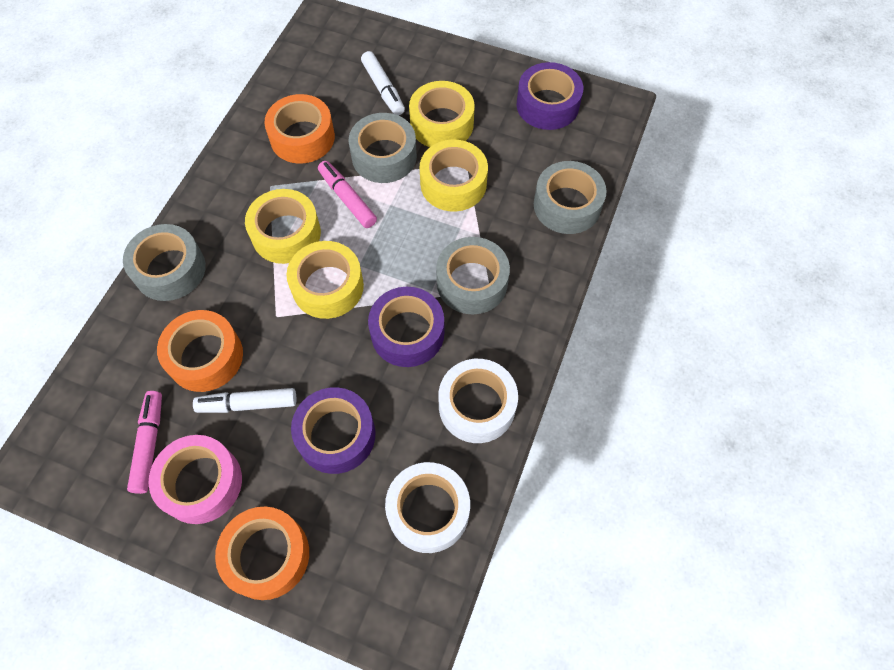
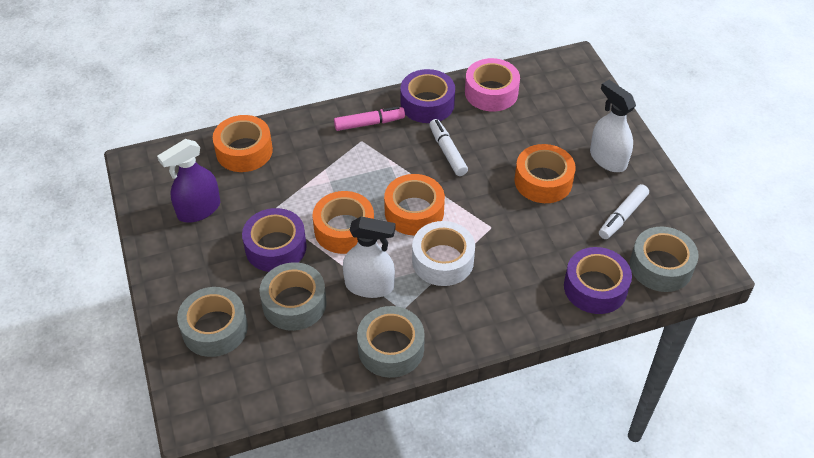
orange tape: 3 -> 4
pink marker: 2 -> 1
purple spray bottle: 0 -> 1
white spray bottle: 0 -> 2
white tape: 2 -> 1
yellow tape: 4 -> 0

